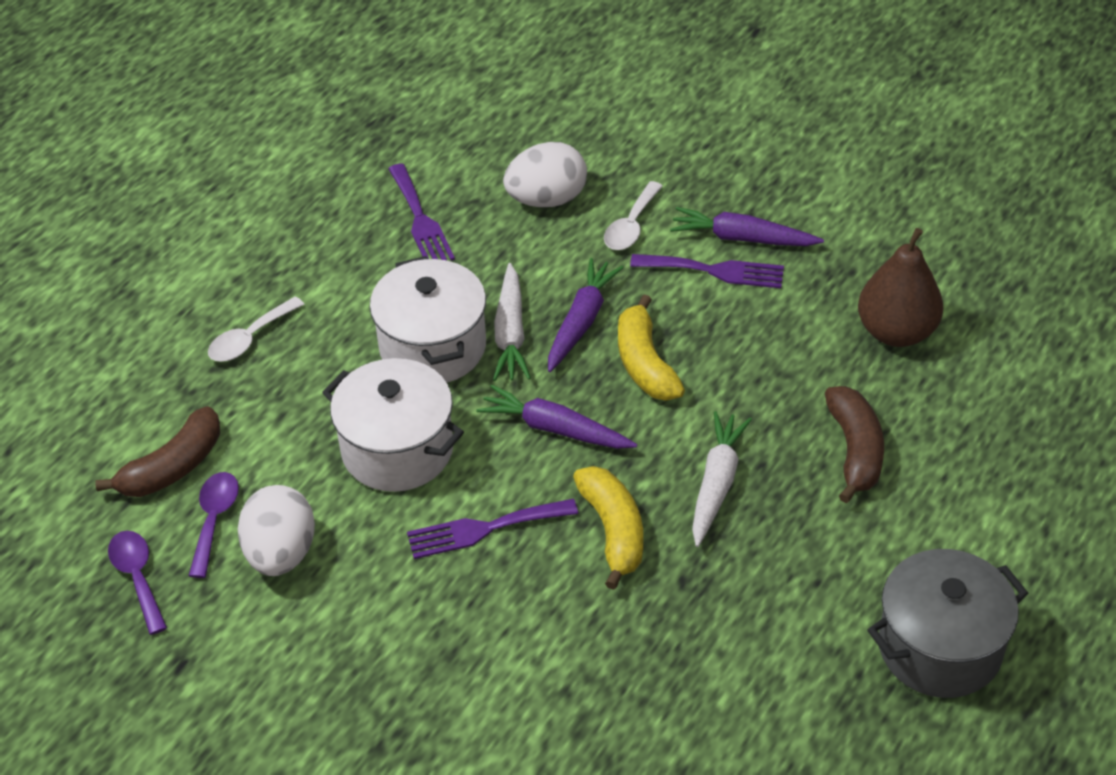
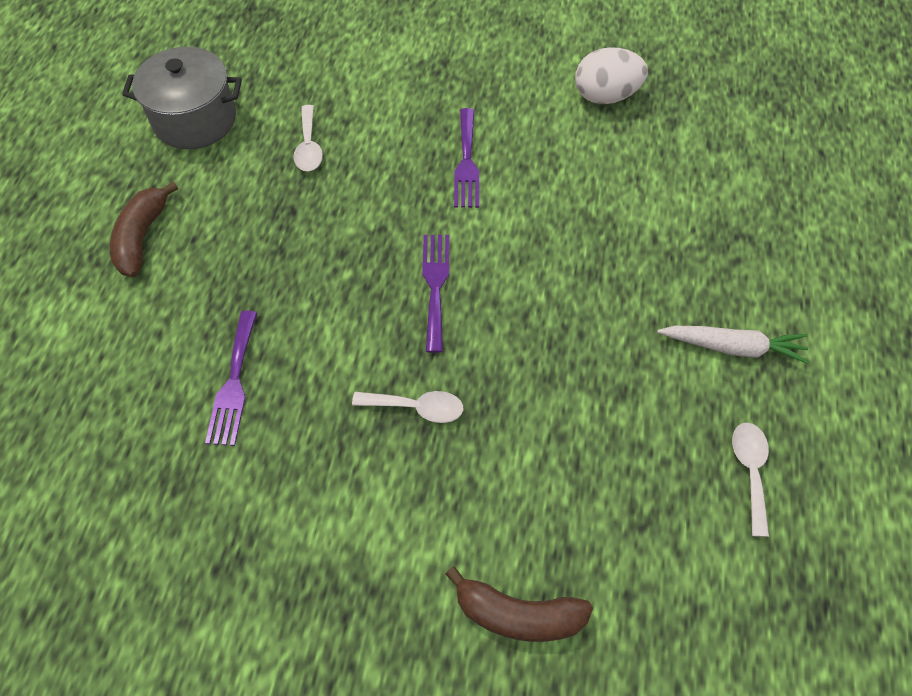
brown pear: 1 -> 0
purple carrot: 3 -> 0
purple spoon: 2 -> 0
white carrot: 2 -> 1
white egg: 2 -> 1
white pot: 2 -> 0
white spoon: 2 -> 3
yellow banana: 2 -> 0

